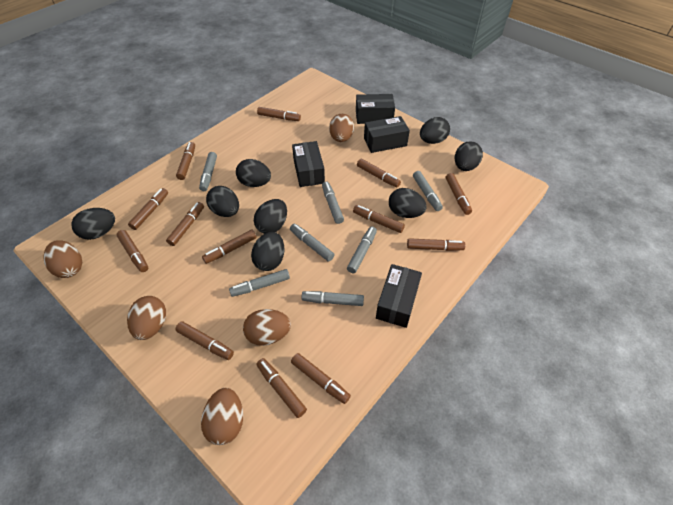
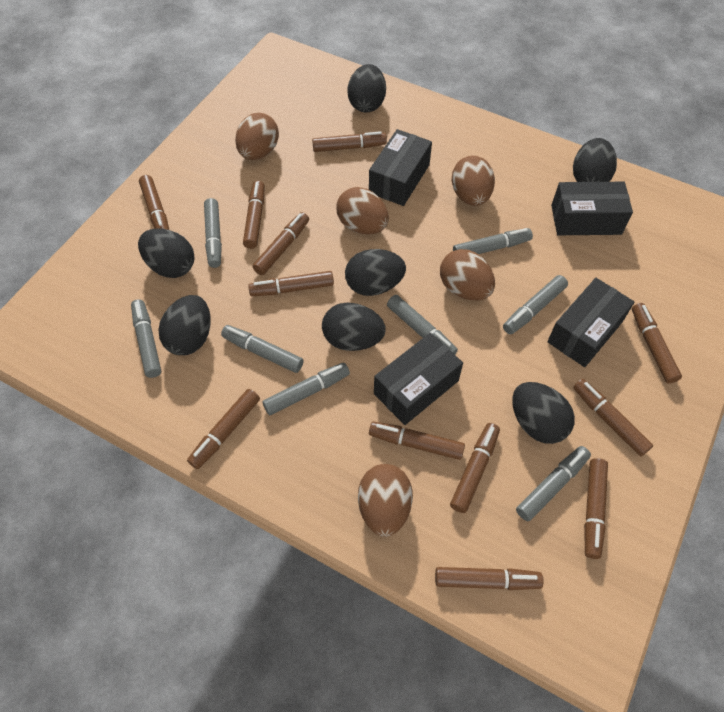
black egg: 8 -> 7
brown marker: 13 -> 12
grey marker: 7 -> 8

